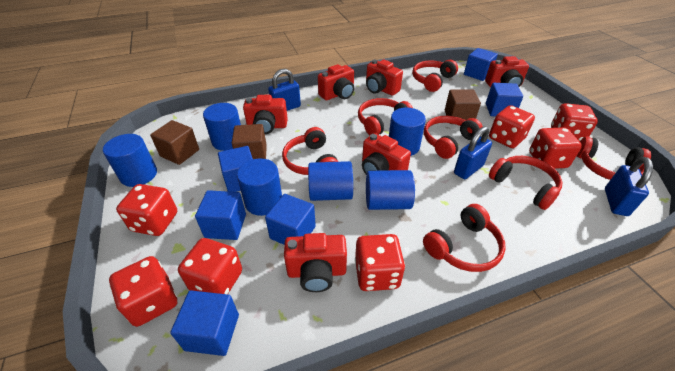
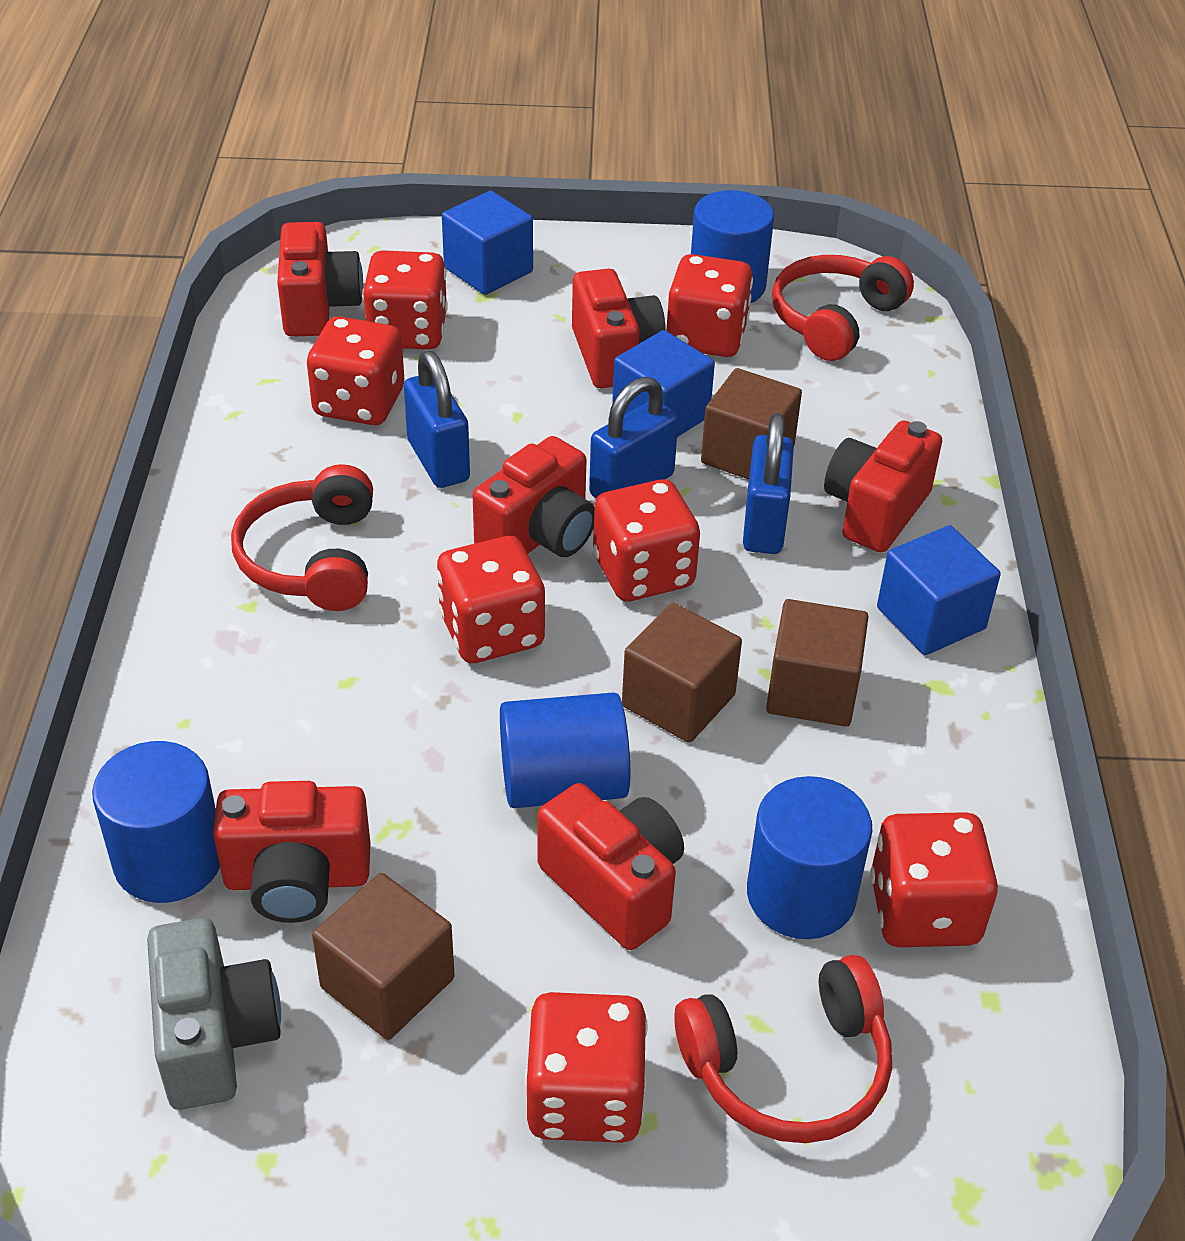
blue cube: 6 -> 3
blue cylinder: 6 -> 4
brown cube: 3 -> 4
grey camera: 0 -> 1
red headphones: 7 -> 3

